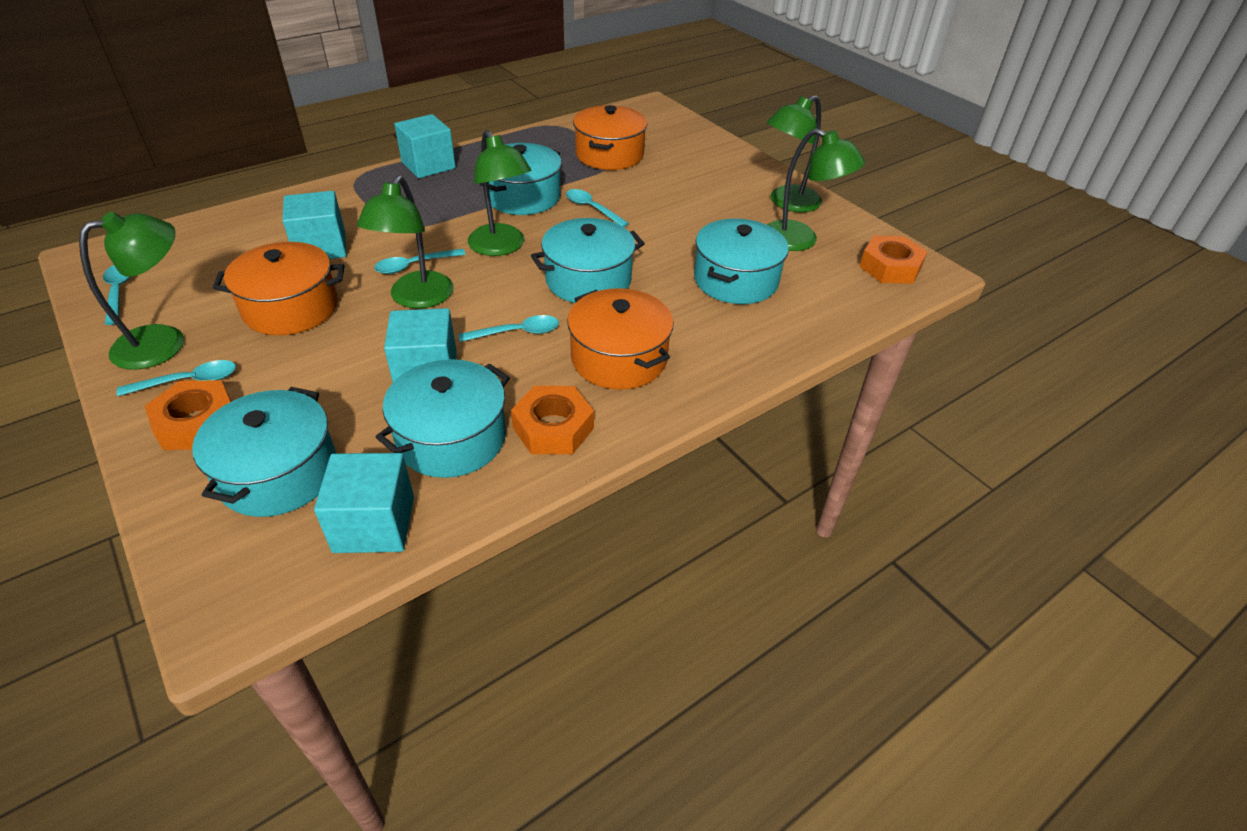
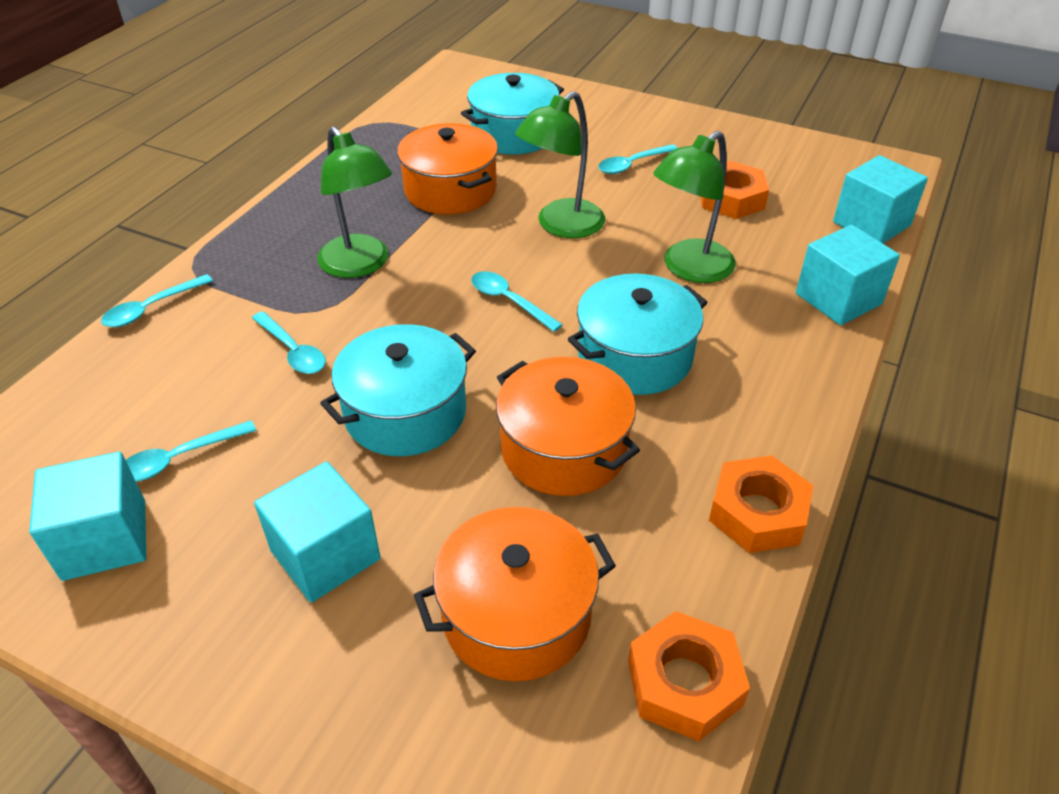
green lamp: 5 -> 3
turquoise pot: 5 -> 3

